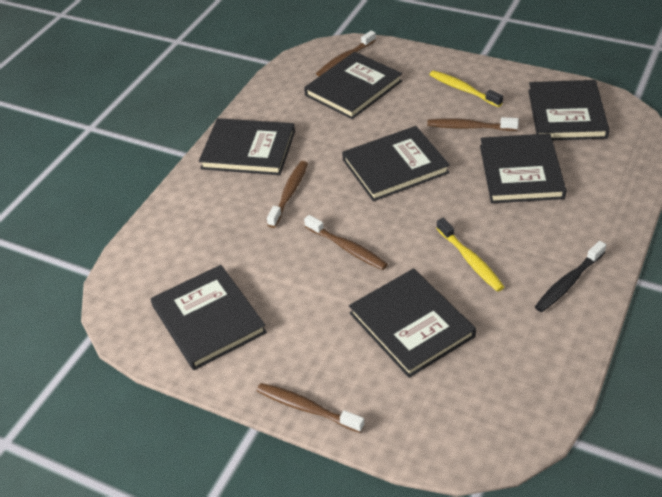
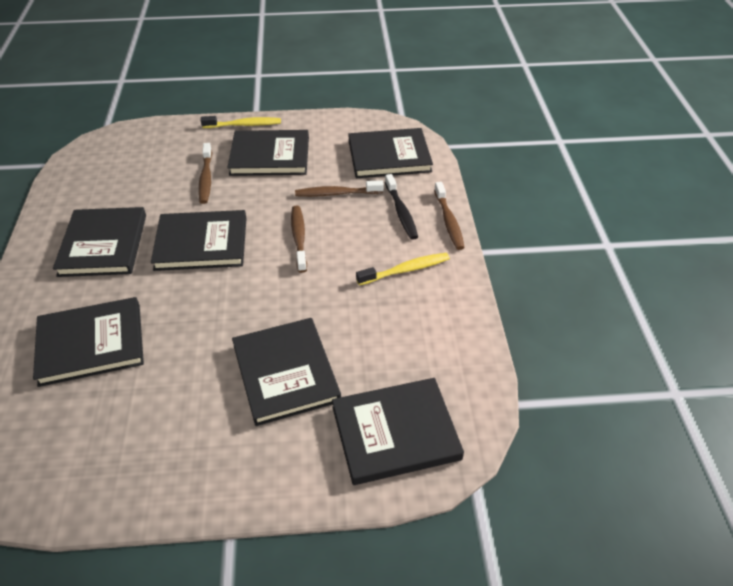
brown toothbrush: 5 -> 4

